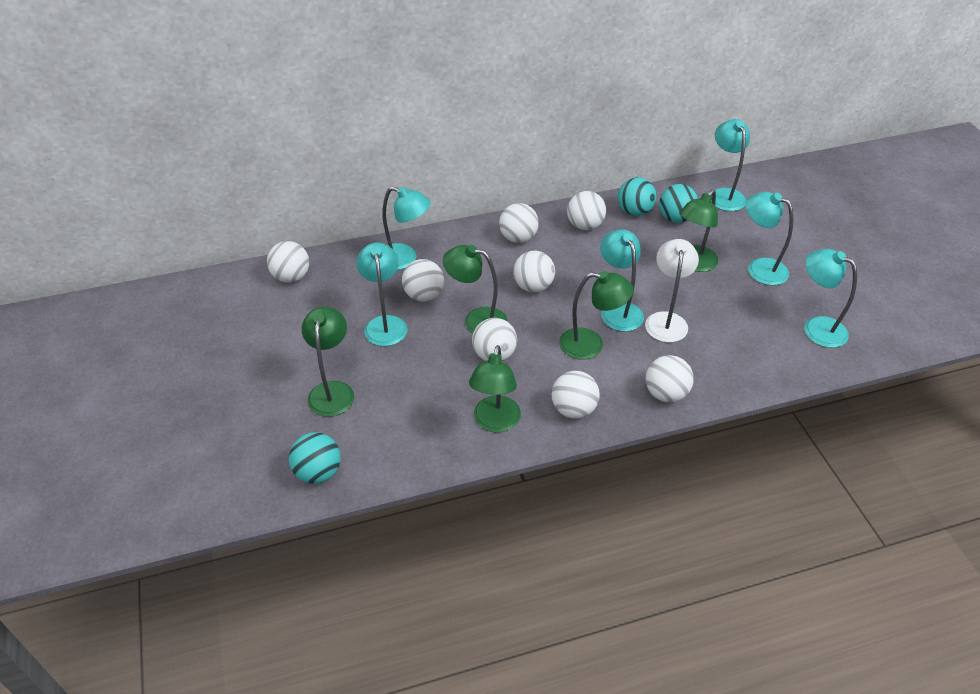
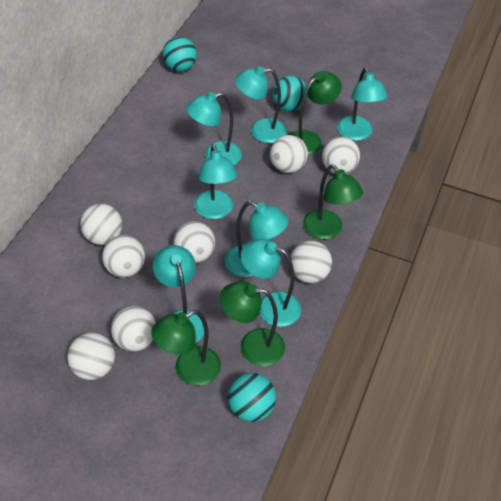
green lamp: 5 -> 4
turquoise lamp: 6 -> 7
white lamp: 1 -> 0

